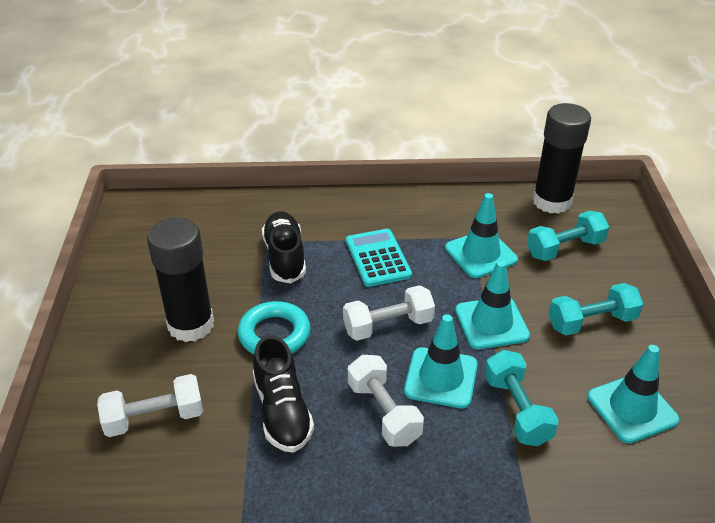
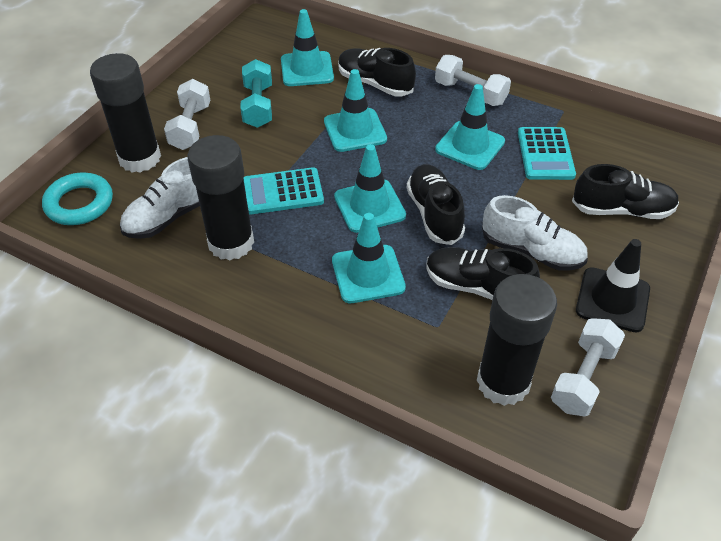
black glue stick: 2 -> 3
black shoe: 2 -> 4
black traffic cone: 0 -> 1
turquoise calculator: 1 -> 2
turquoise dumbbell: 3 -> 1
turquoise traffic cone: 4 -> 5
white shoe: 0 -> 2

